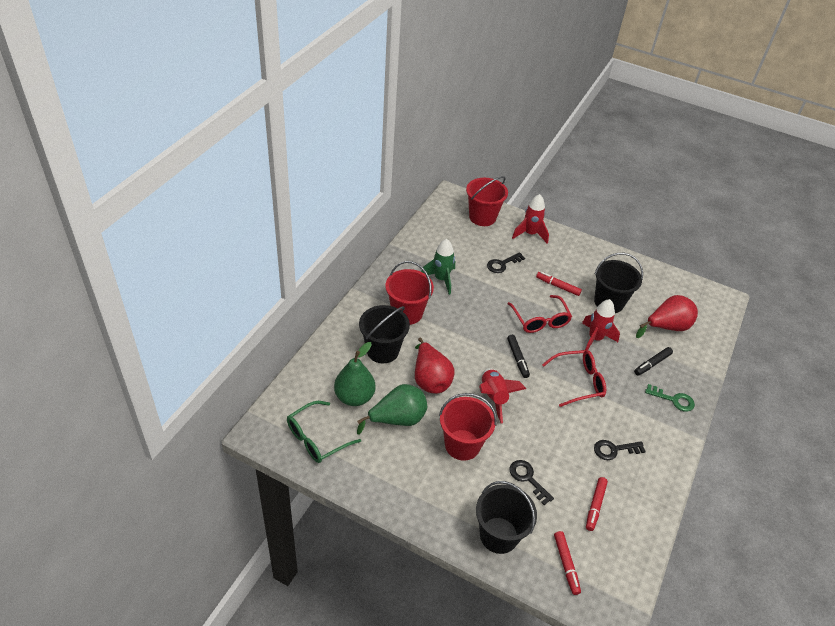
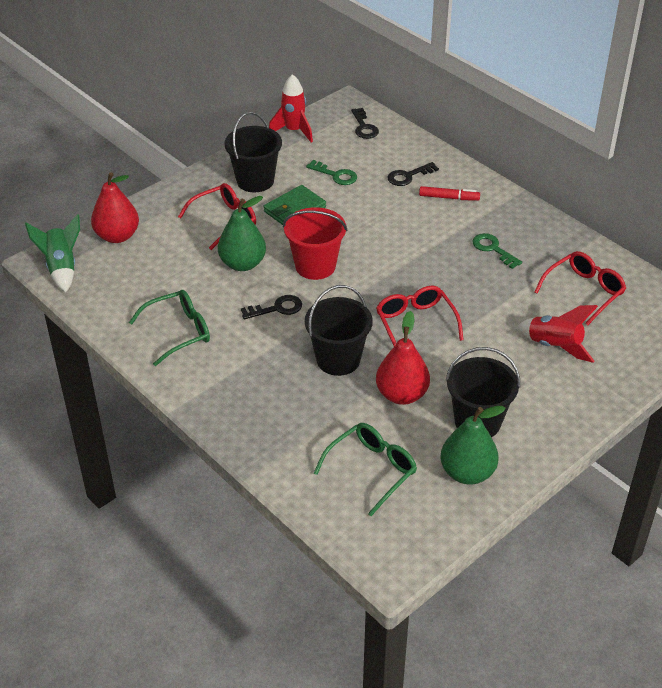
black marker: 2 -> 0
green glasses: 1 -> 2
green key: 1 -> 2
green wallet: 0 -> 1
red bucket: 3 -> 1
red glasses: 2 -> 3
red marker: 3 -> 1
red rocket: 3 -> 2

